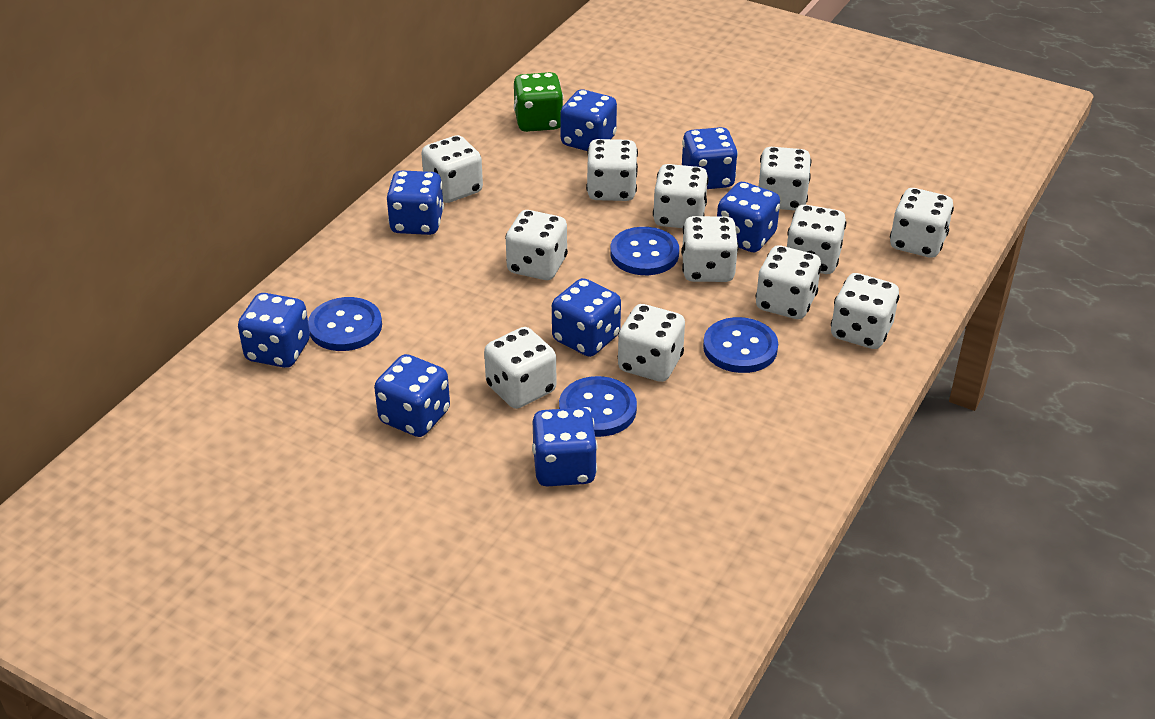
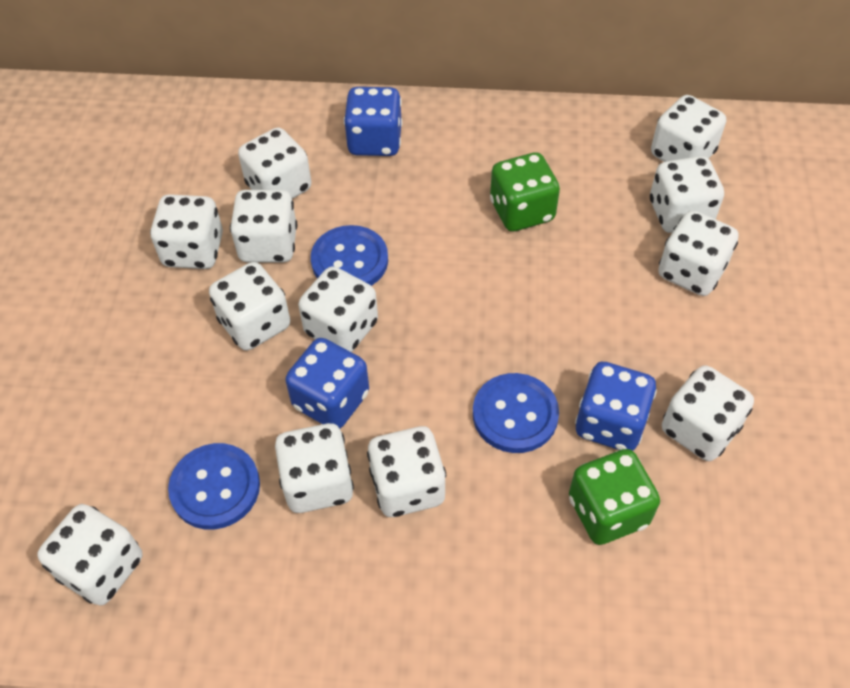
blue button: 4 -> 3
blue dice: 8 -> 3
green dice: 1 -> 2

